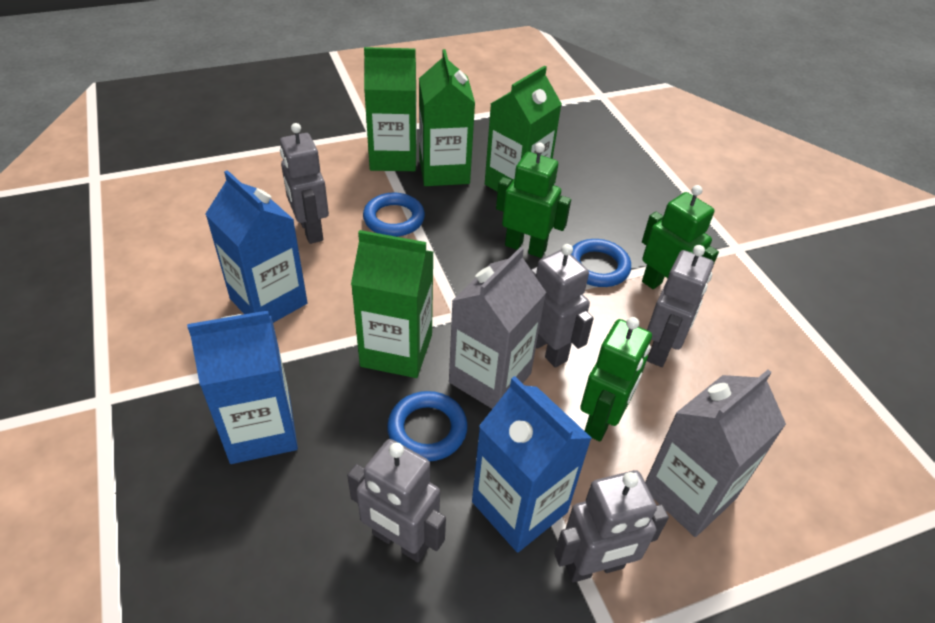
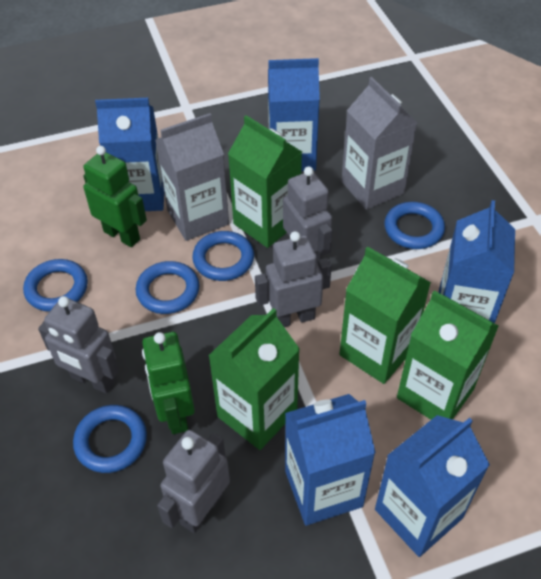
blue carton: 3 -> 5
blue ring: 3 -> 5
green robot: 3 -> 2
grey robot: 5 -> 4

